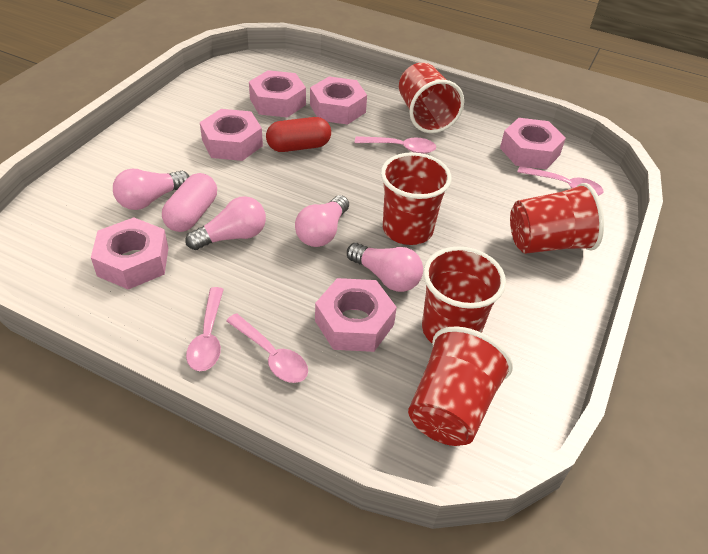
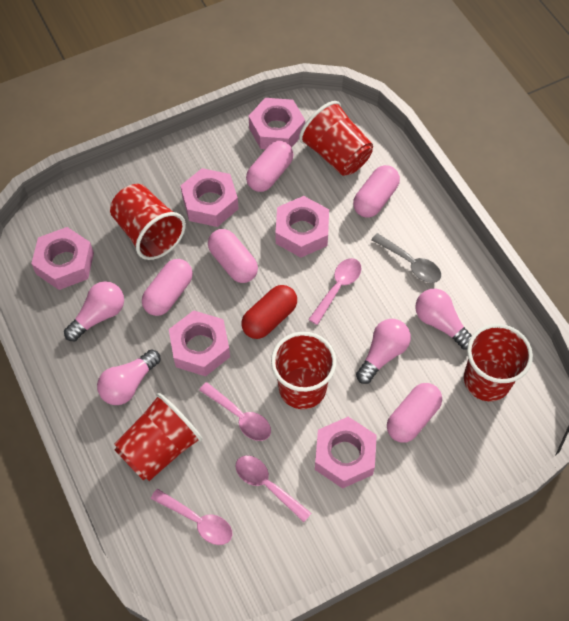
grey spoon: 0 -> 1
pink capsule: 1 -> 5

